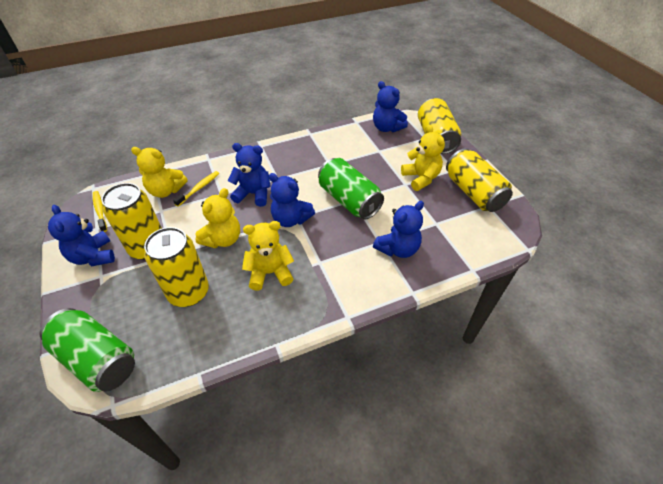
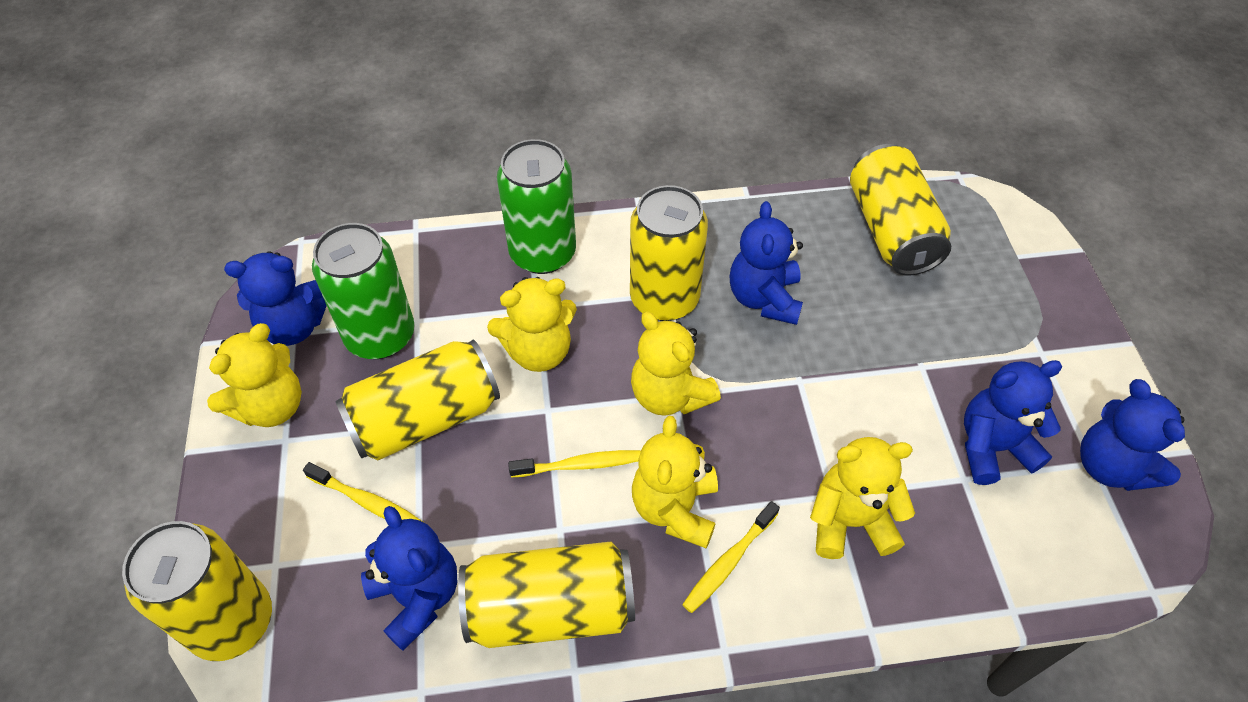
yellow can: 4 -> 5
yellow teddy bear: 4 -> 5
yellow toothbrush: 2 -> 3

